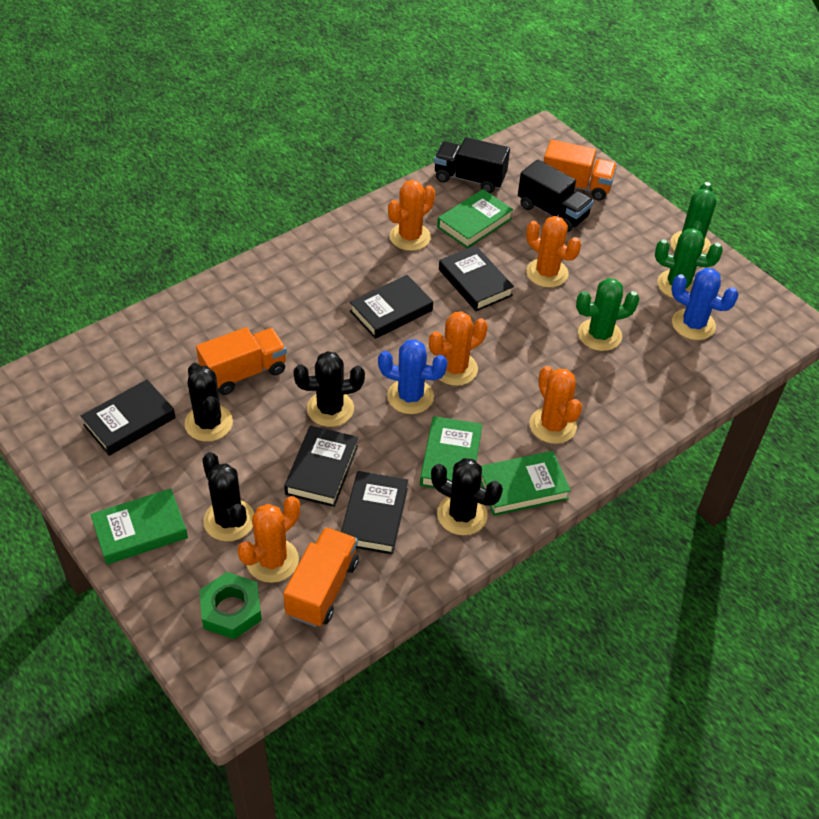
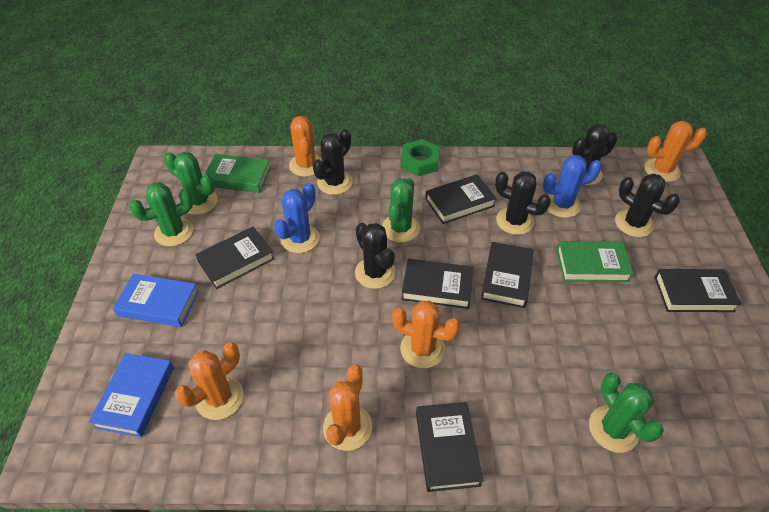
black book: 5 -> 6
black cactus: 4 -> 5
black truck: 2 -> 0
blue book: 0 -> 2
green book: 4 -> 2
green cactus: 3 -> 4
orange truck: 3 -> 0

